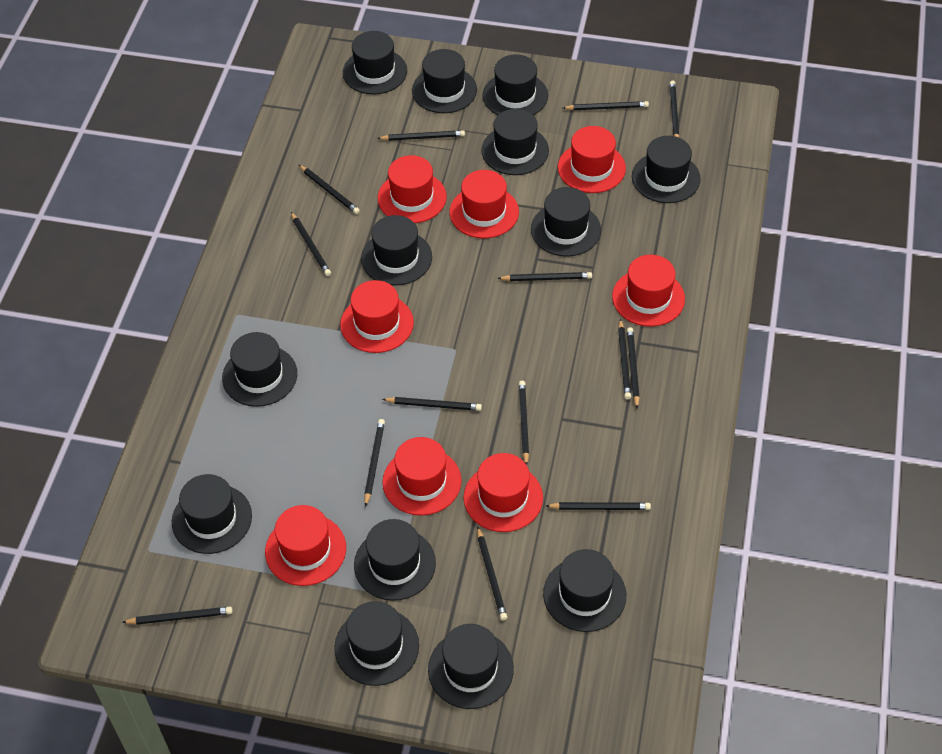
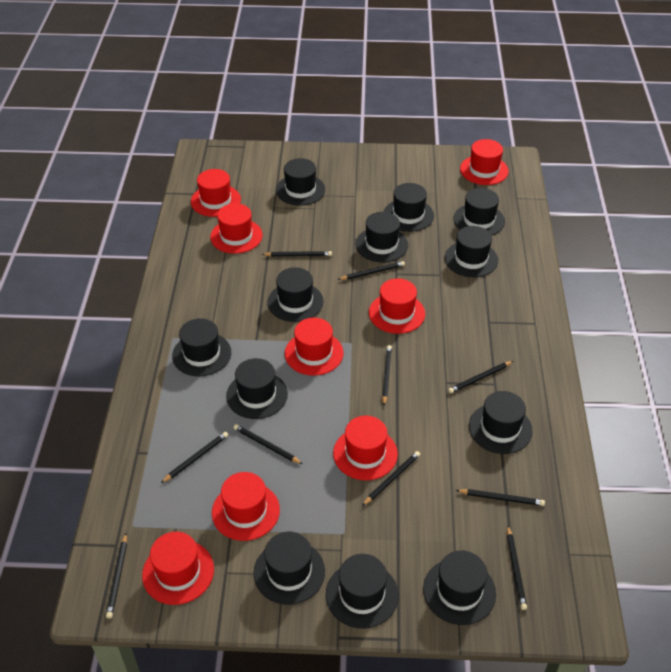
black hat: 13 -> 12
black pencil: 14 -> 10

